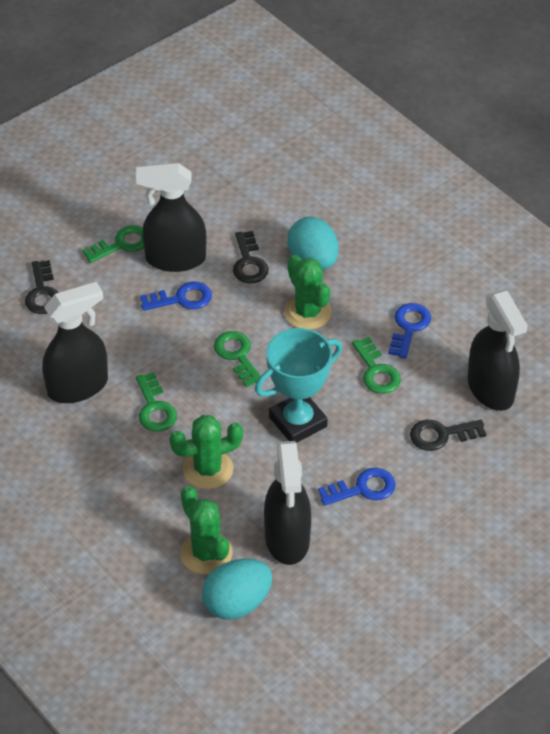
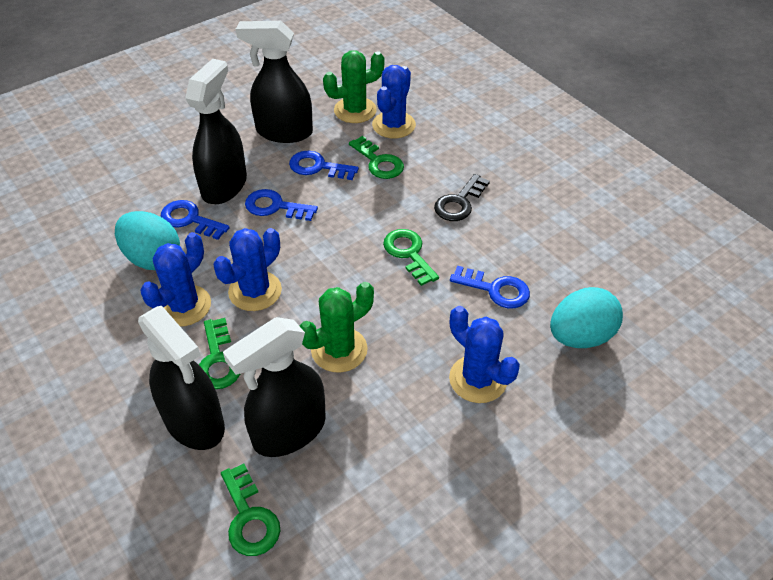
black key: 3 -> 1
blue cactus: 0 -> 4
blue key: 3 -> 4
green cactus: 3 -> 2
turquoise trophy: 1 -> 0

